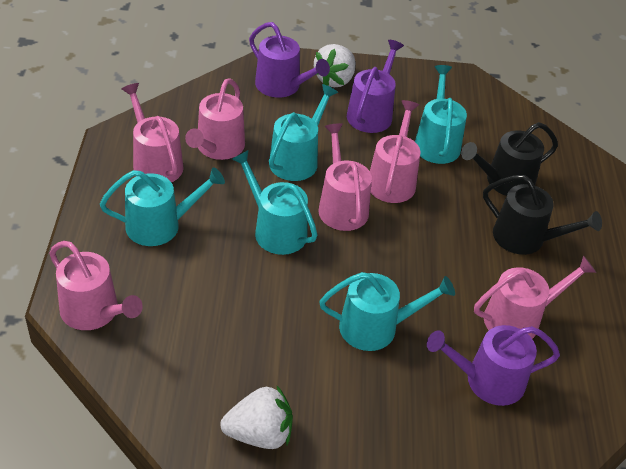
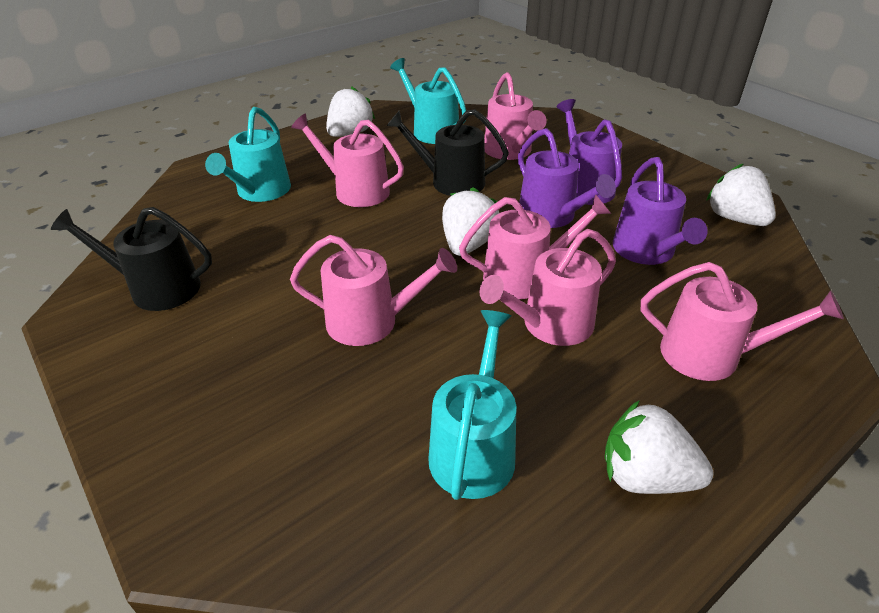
turquoise watering can: 5 -> 3
white strawberry: 2 -> 4

